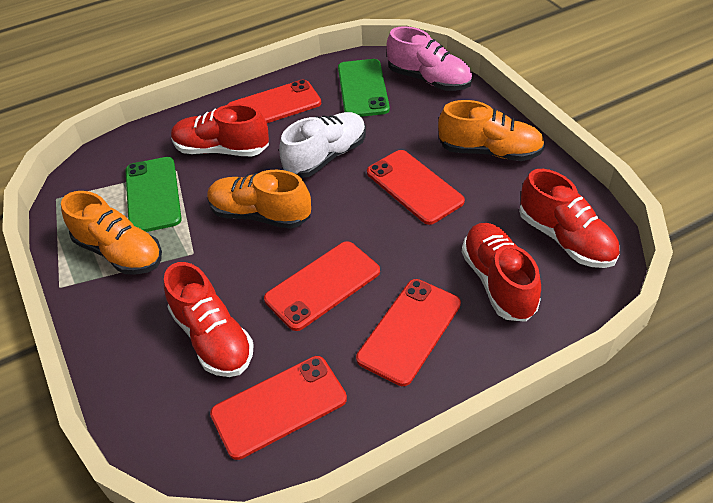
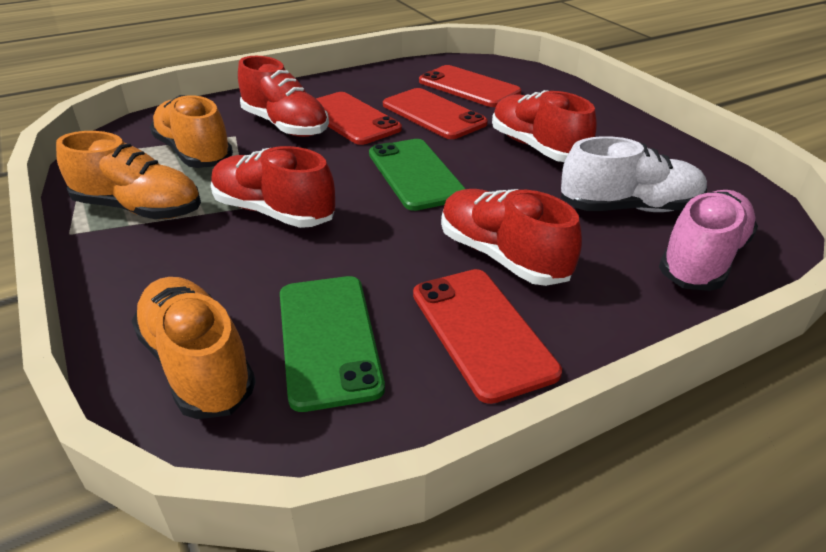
red phone: 5 -> 4

